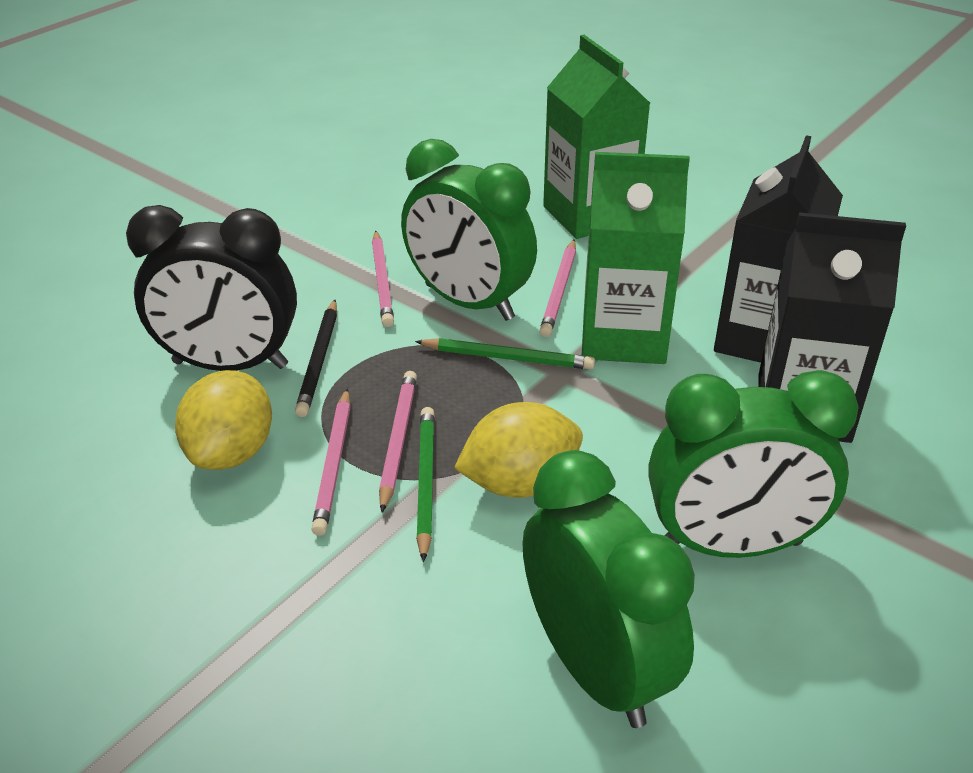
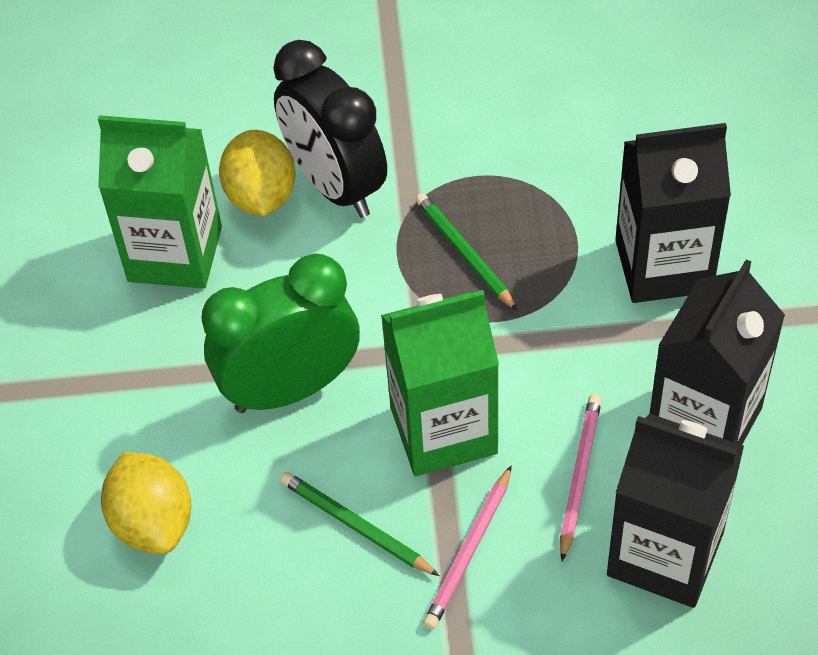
black carton: 2 -> 3
black pencil: 1 -> 0
green clock: 3 -> 1
pink pencil: 4 -> 2

